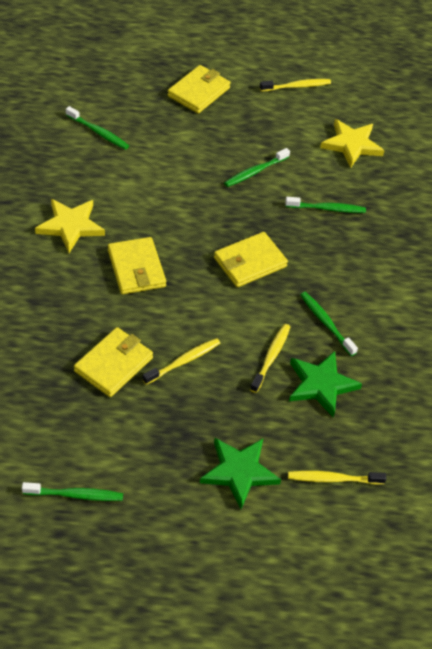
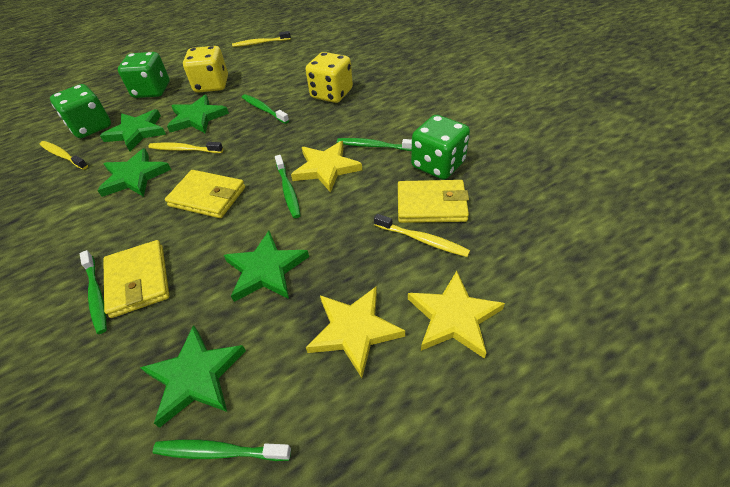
green dice: 0 -> 3
green star: 2 -> 5
yellow dice: 0 -> 2
yellow star: 2 -> 3
yellow wallet: 4 -> 3

